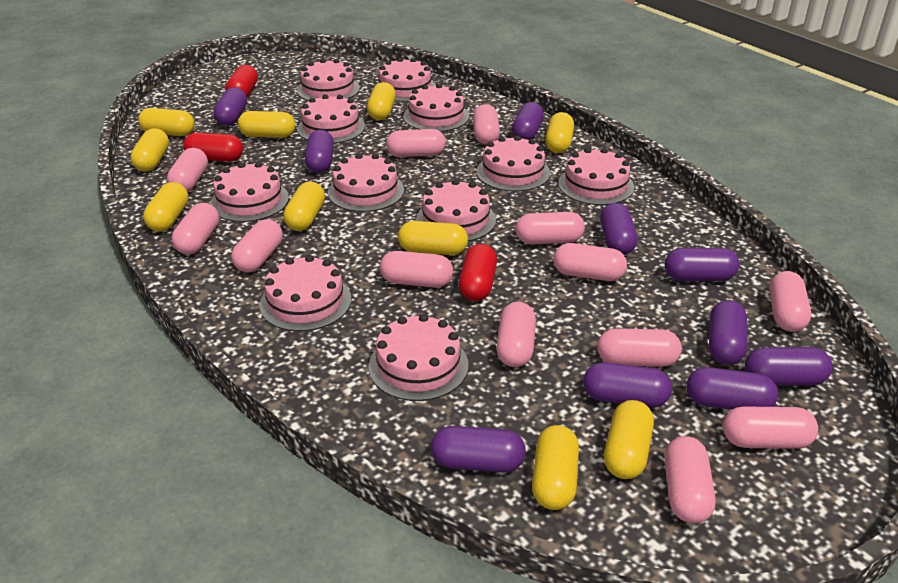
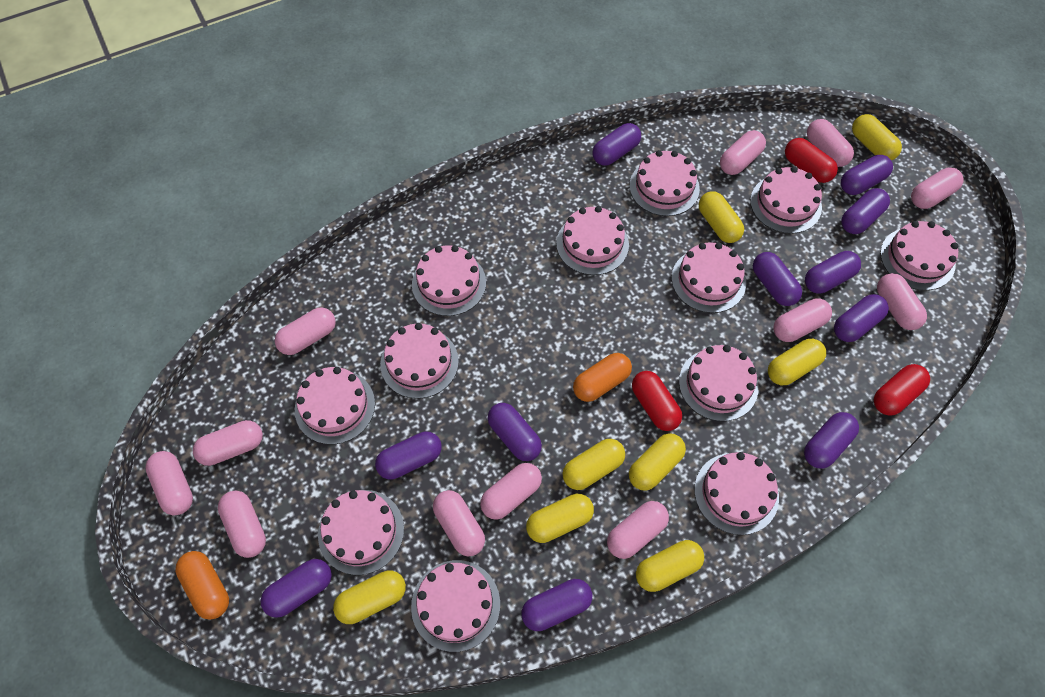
orange capsule: 0 -> 2
pink cake: 11 -> 12
pink capsule: 13 -> 12
purple capsule: 10 -> 11
yellow capsule: 10 -> 8

